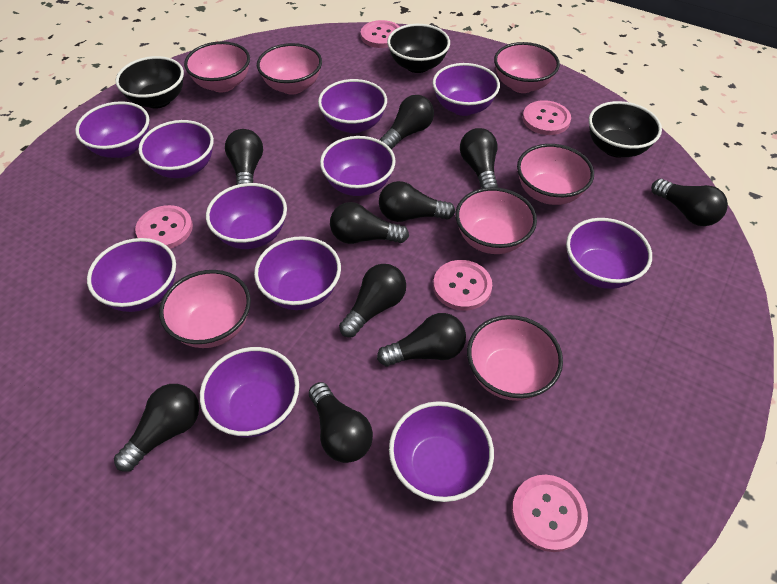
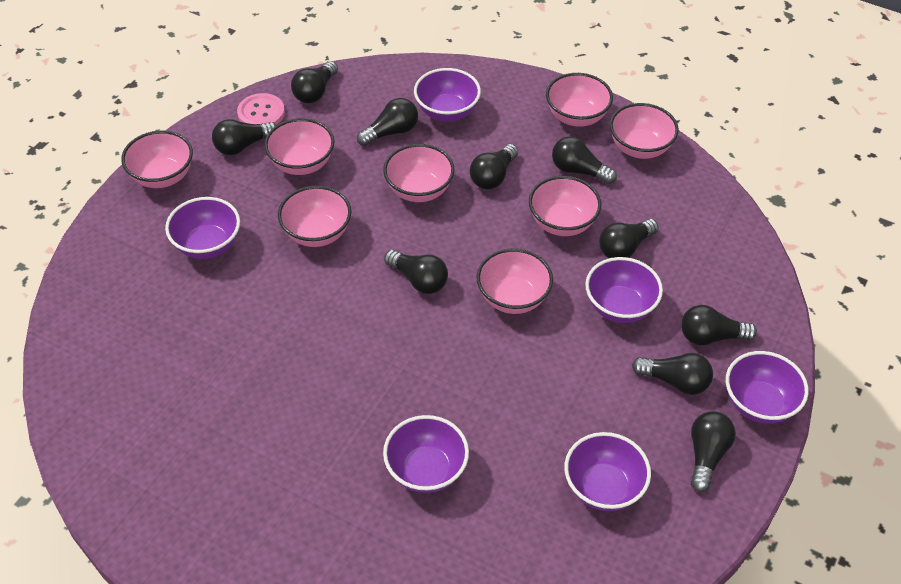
black bowl: 3 -> 0
pink bowl: 7 -> 8
pink button: 5 -> 1
purple bowl: 11 -> 6

